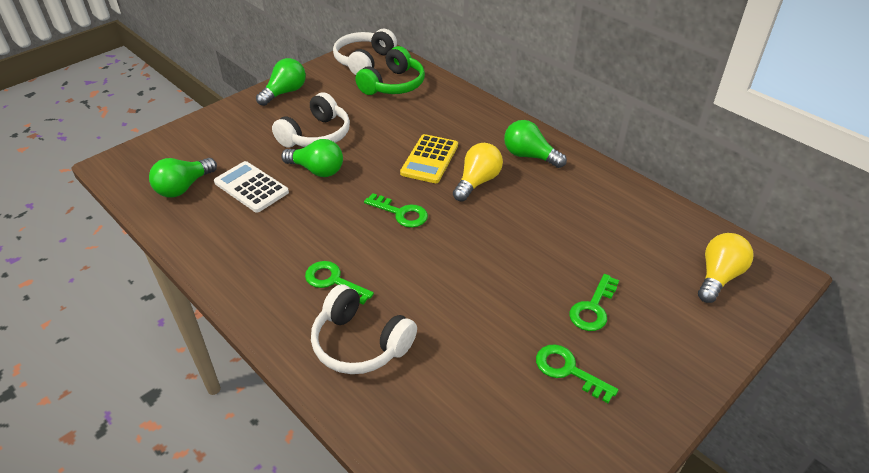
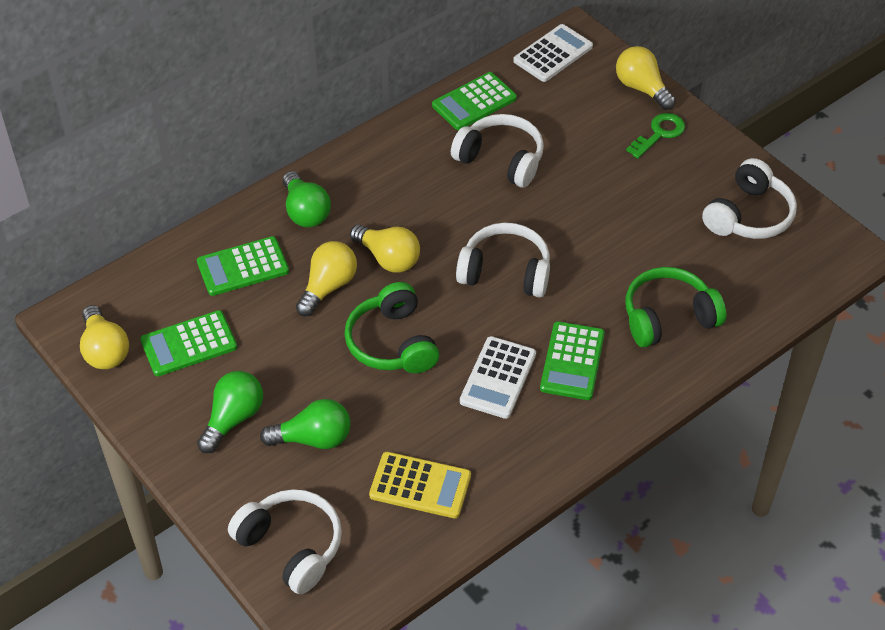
green calculator: 0 -> 4
green headphones: 1 -> 2
green key: 4 -> 1
green light bulb: 4 -> 3
white calculator: 1 -> 2
white headphones: 3 -> 4
yellow light bulb: 2 -> 4

